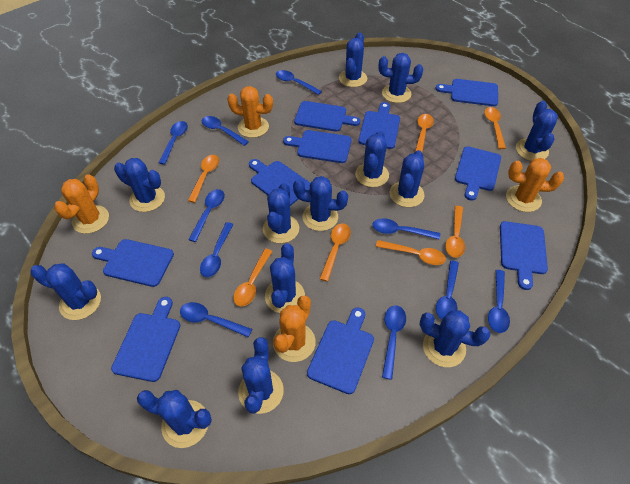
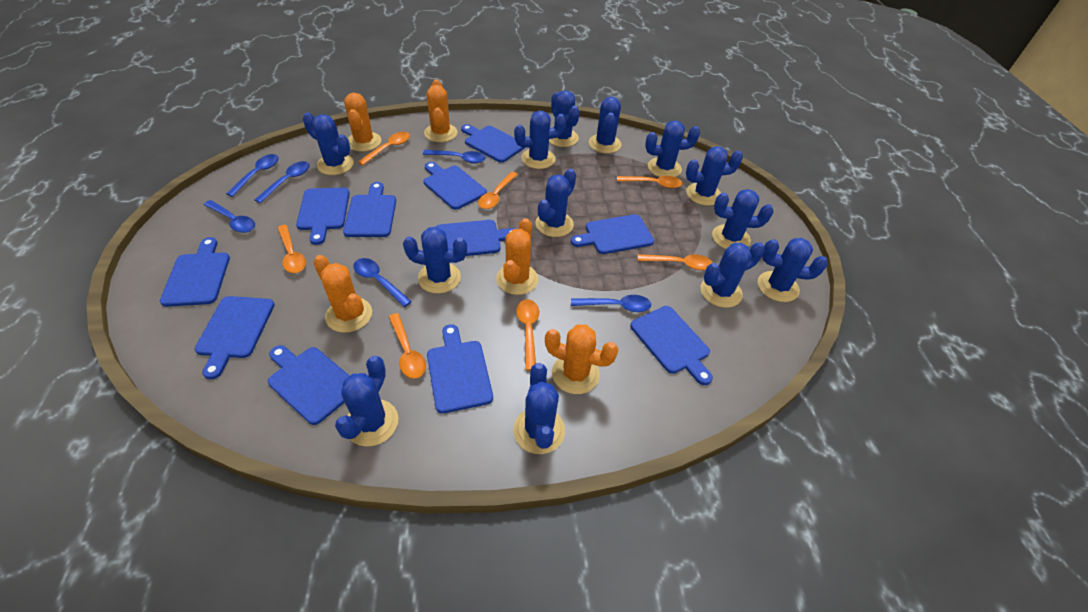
blue cutting board: 10 -> 11
blue spoon: 10 -> 6
orange cactus: 4 -> 5

